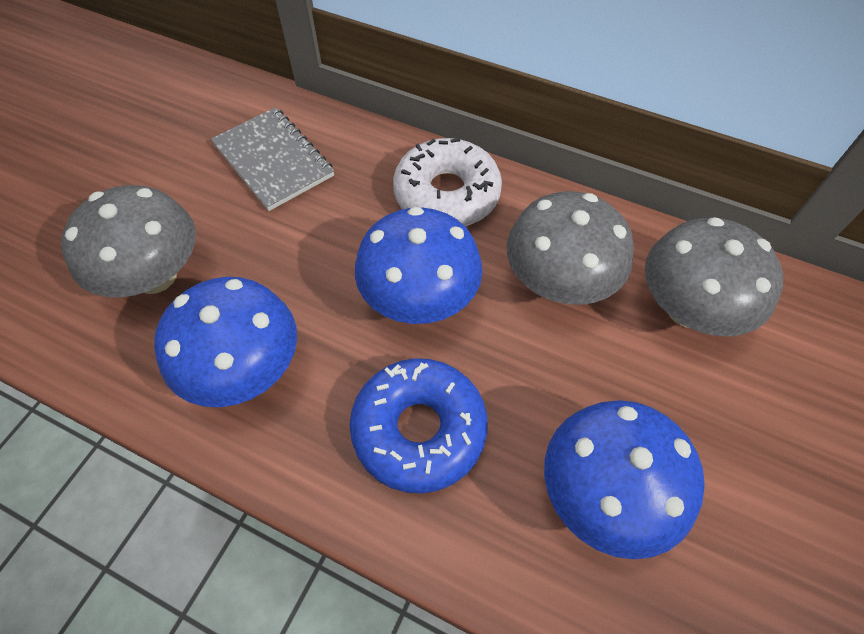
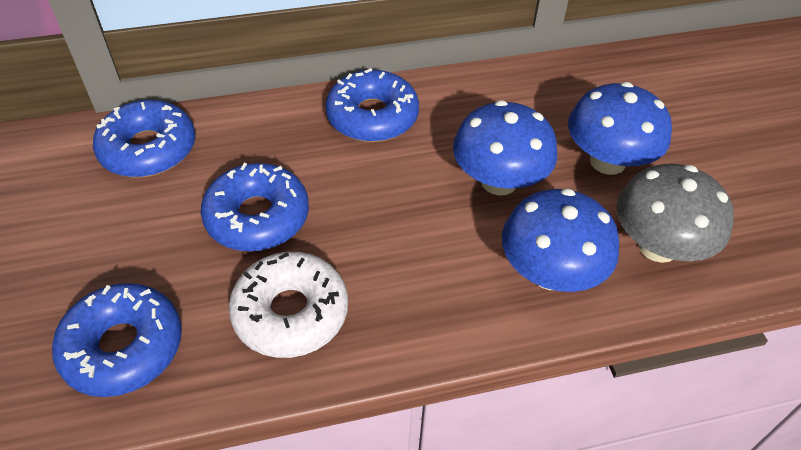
blue donut: 1 -> 4
grey mushroom: 3 -> 1
grey notebook: 1 -> 0

